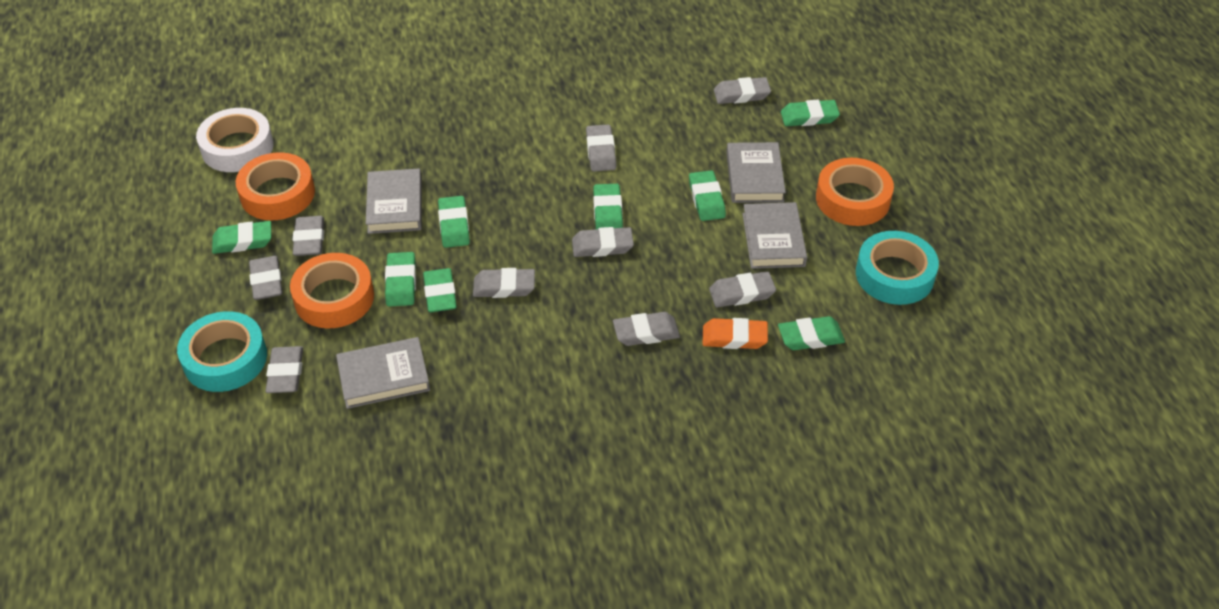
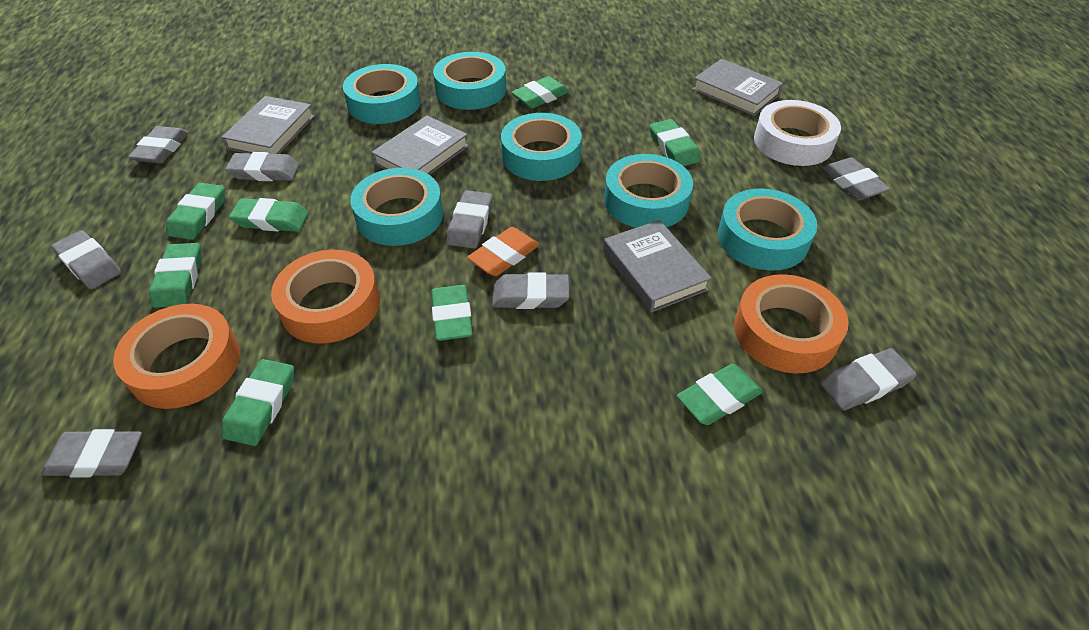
grey eraser: 9 -> 8
turquoise tape: 2 -> 6

